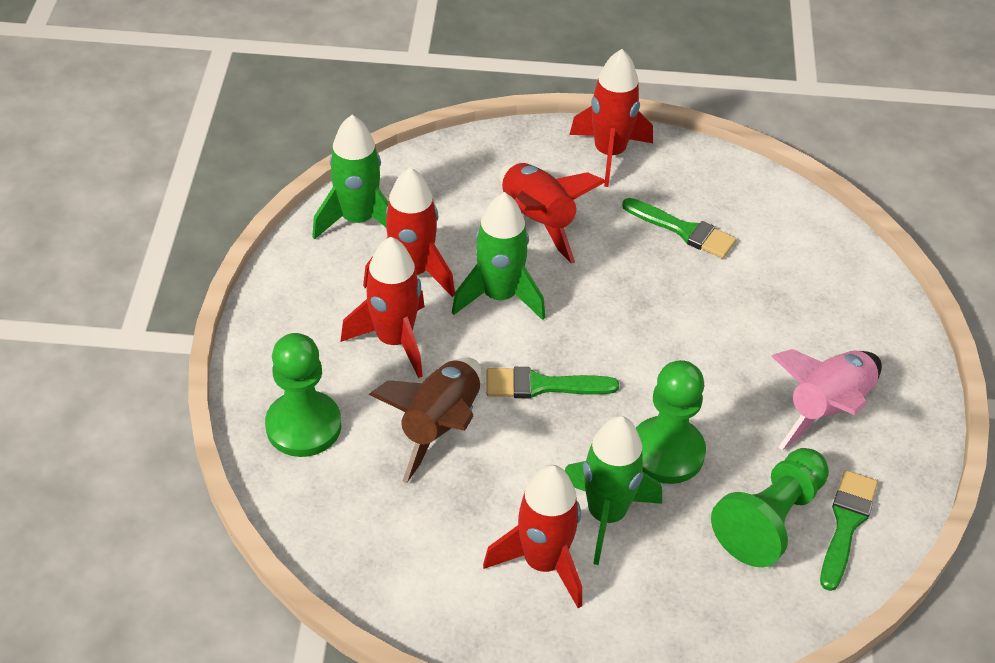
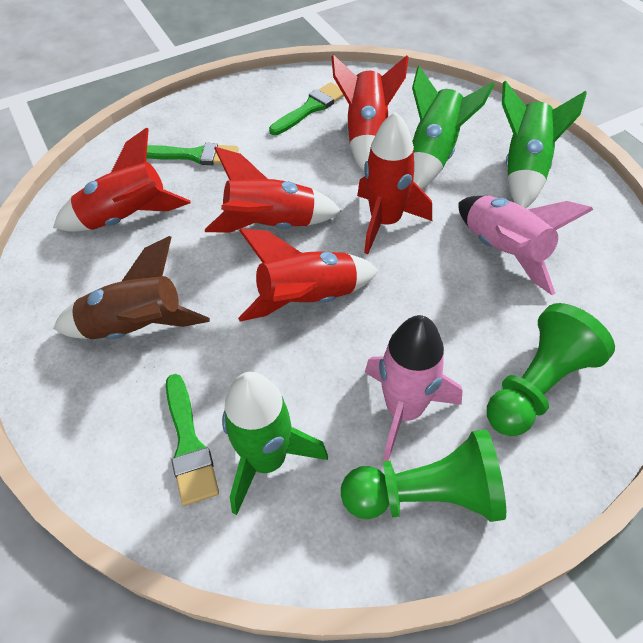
green pawn: 3 -> 2
pink rocket: 1 -> 2

